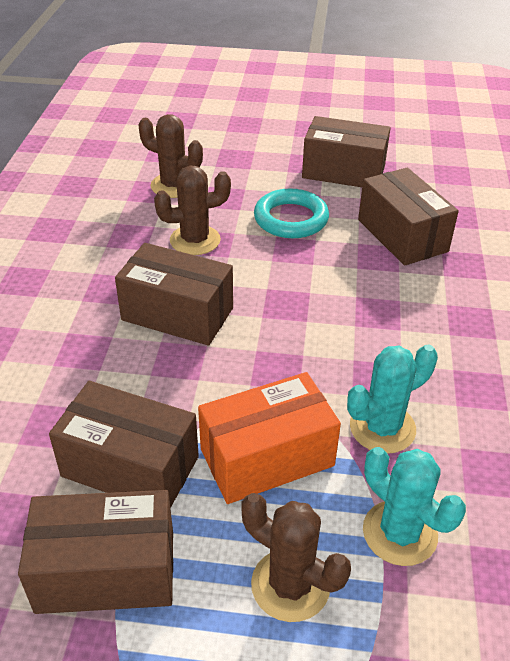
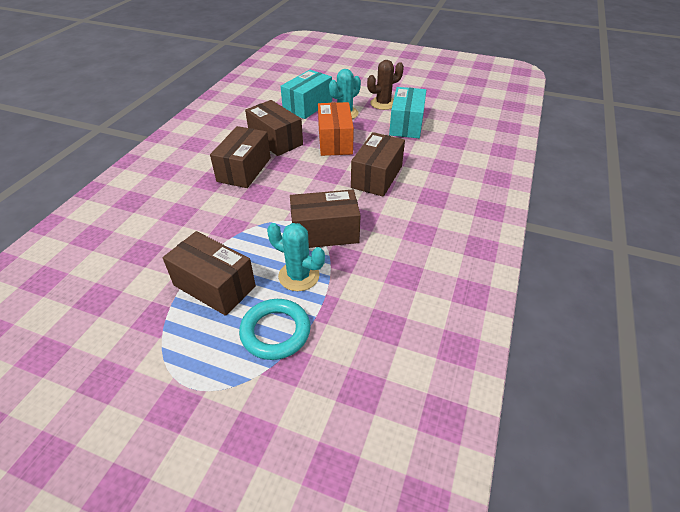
brown cactus: 3 -> 1
turquoise box: 0 -> 2

